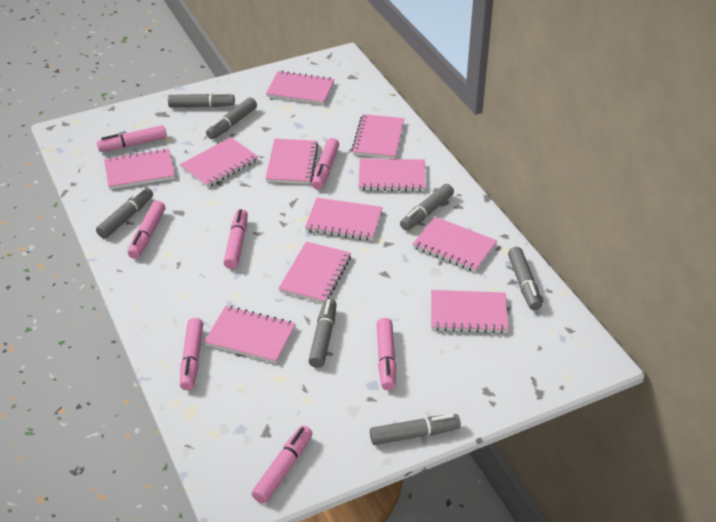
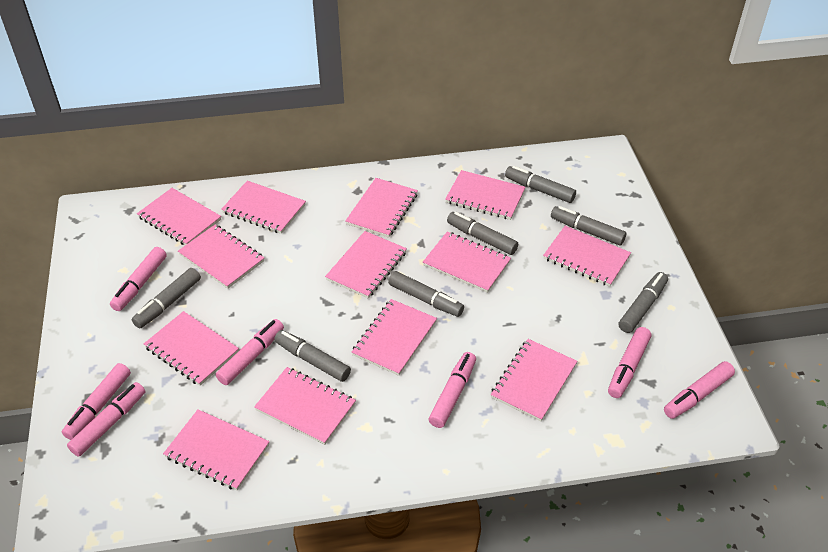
pink notebook: 11 -> 13

